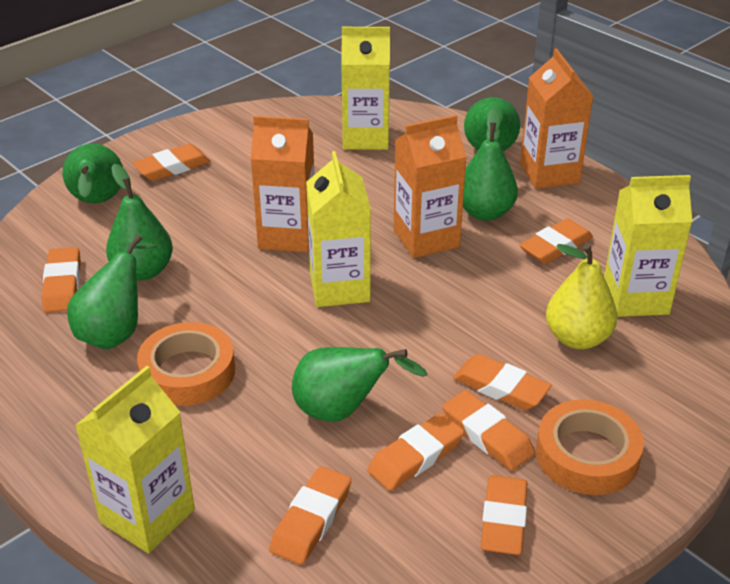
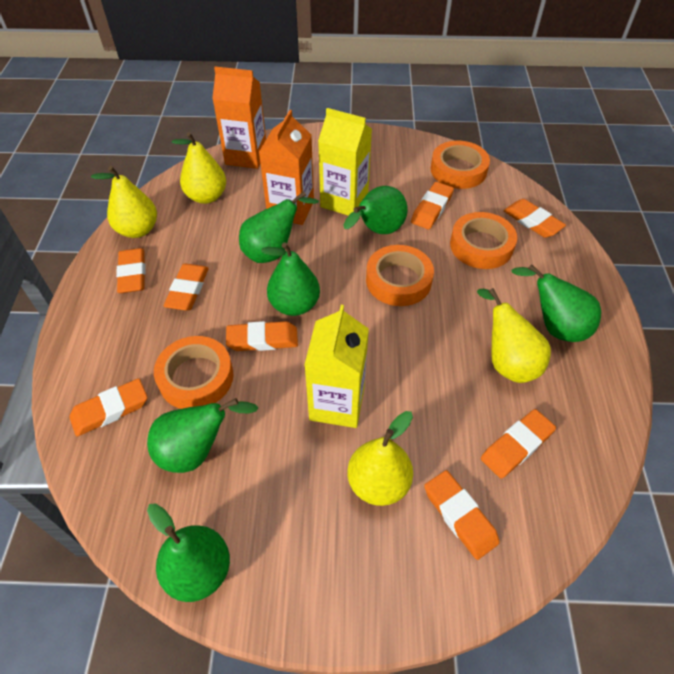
orange carton: 3 -> 2
orange tape: 2 -> 4
yellow carton: 4 -> 2
yellow pear: 1 -> 4

